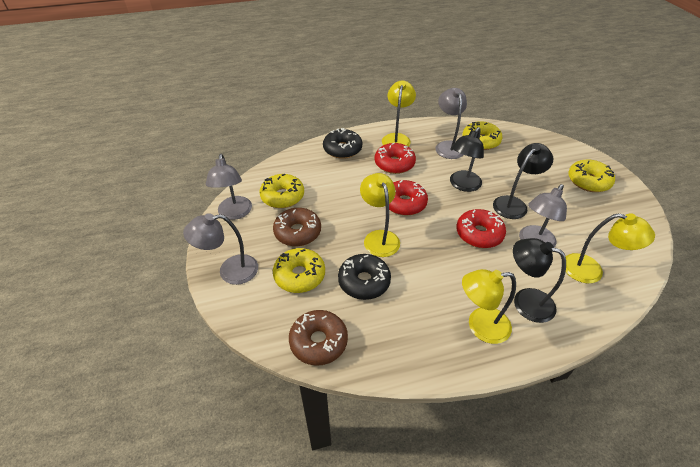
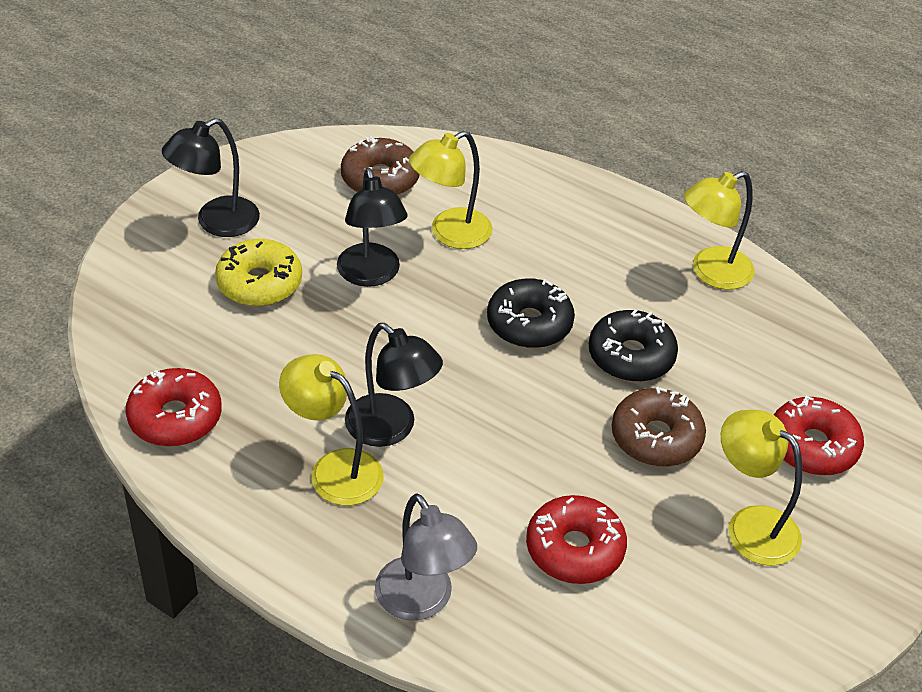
grey lamp: 4 -> 1
yellow donut: 4 -> 1

